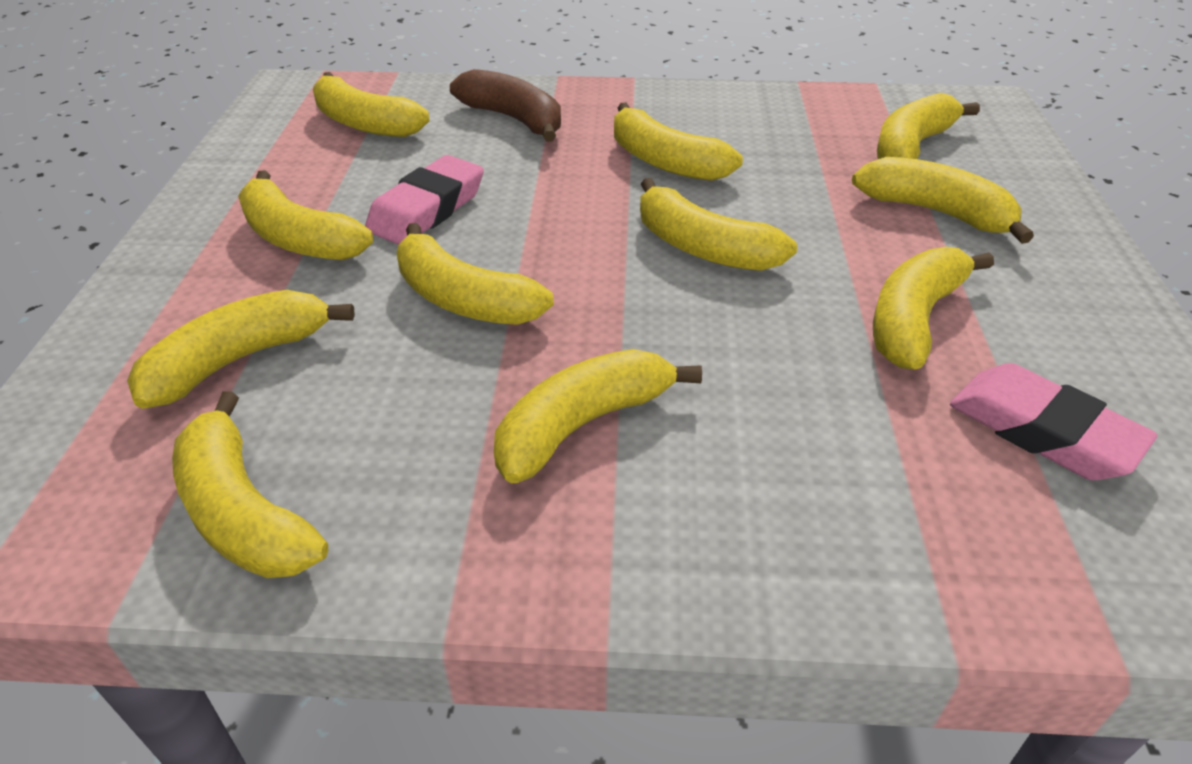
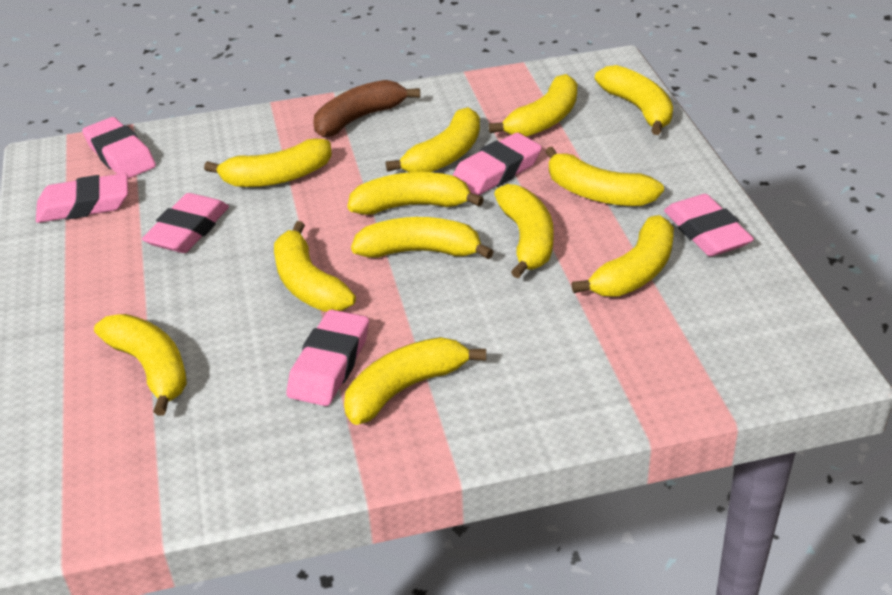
pink eraser: 2 -> 6
yellow banana: 11 -> 12

